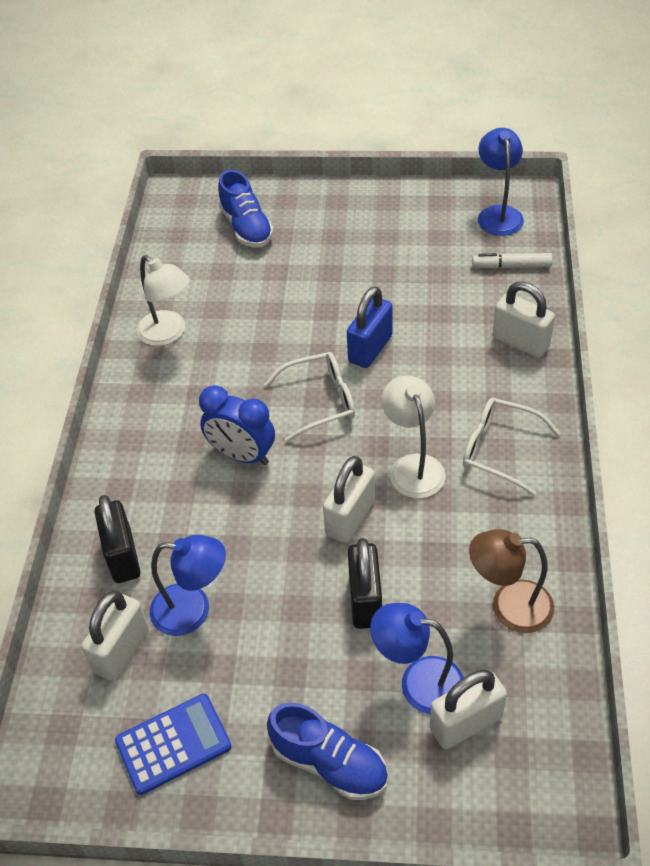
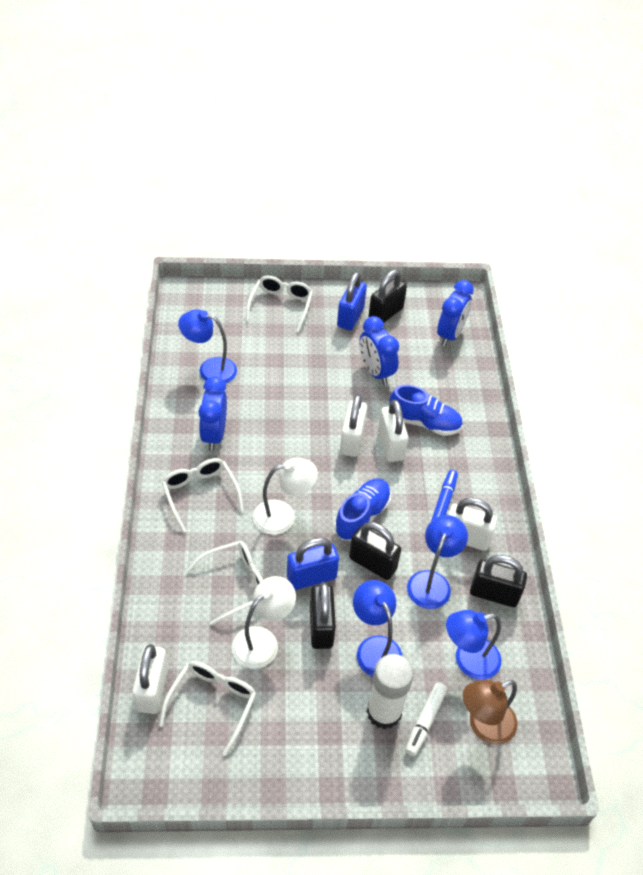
black padlock: 2 -> 4
blue calculator: 1 -> 0
blue clock: 1 -> 3
blue lamp: 3 -> 4
blue marker: 0 -> 1
blue padlock: 1 -> 2
white glasses: 2 -> 4
white glue stick: 0 -> 1

